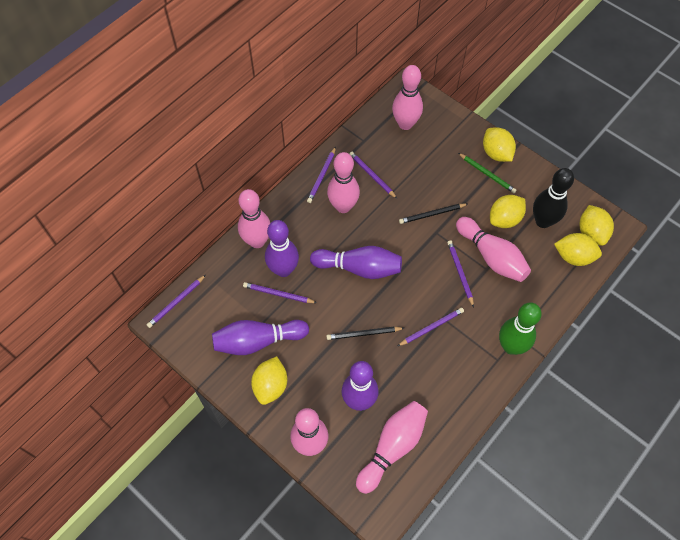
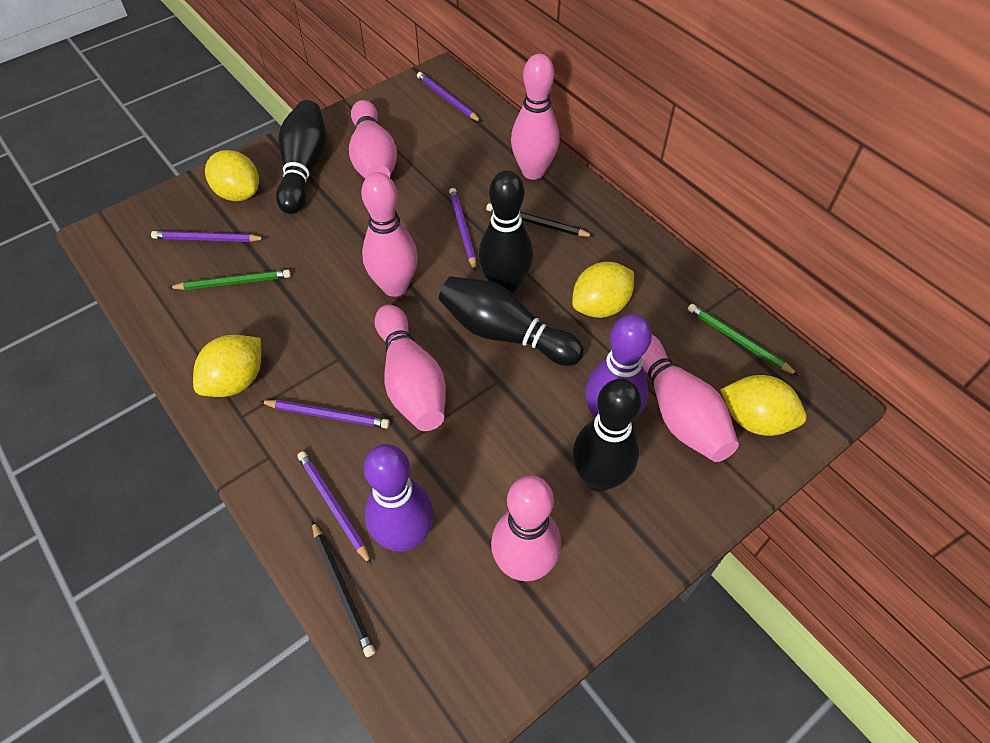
black bowling pin: 1 -> 4
green bowling pin: 1 -> 0
green pencil: 1 -> 2
purple bowling pin: 4 -> 2
purple pencil: 6 -> 5
yellow lemon: 5 -> 4

